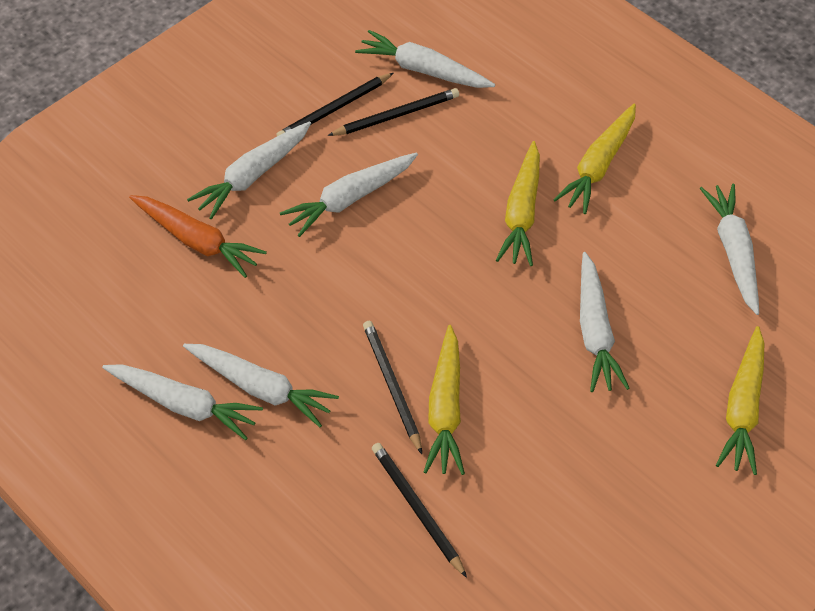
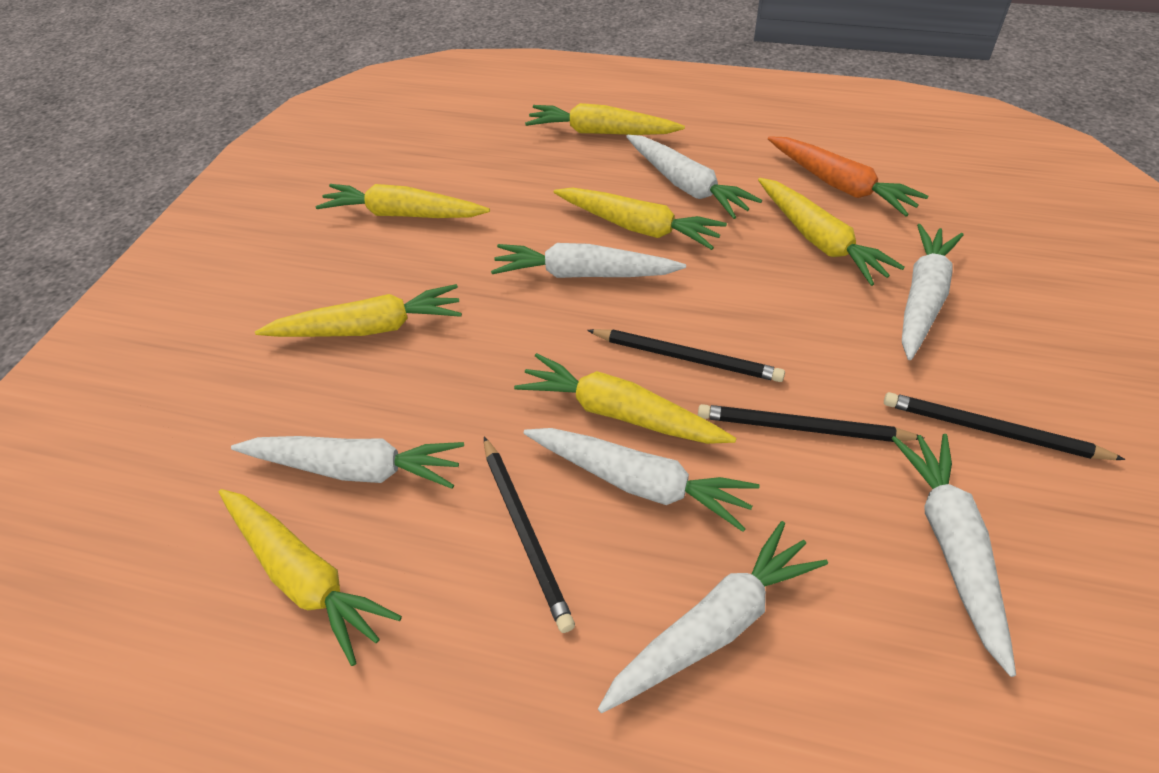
yellow carrot: 4 -> 7

